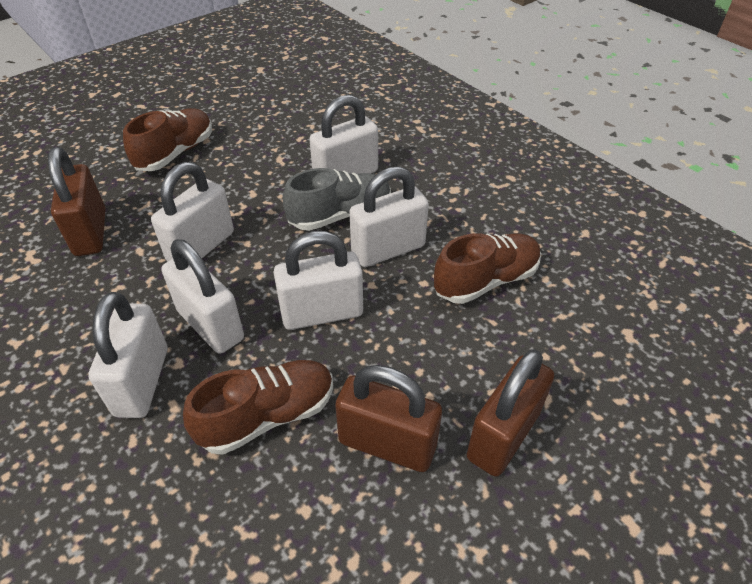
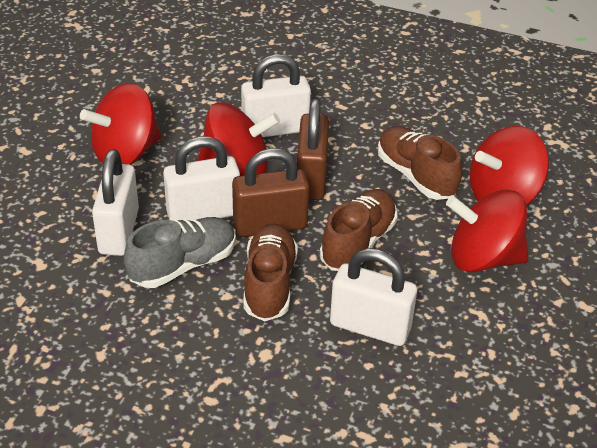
brown padlock: 3 -> 2
red spinning top: 0 -> 4
white padlock: 6 -> 4

